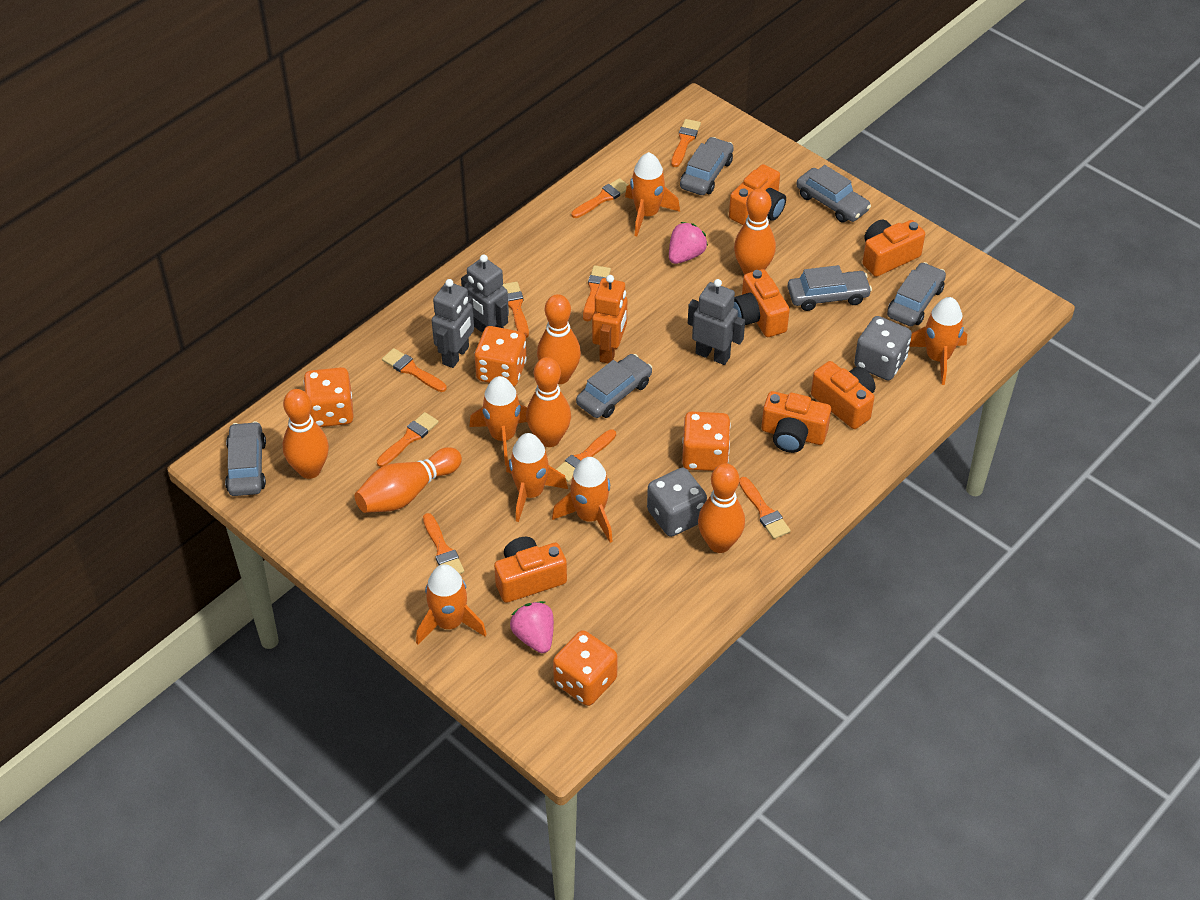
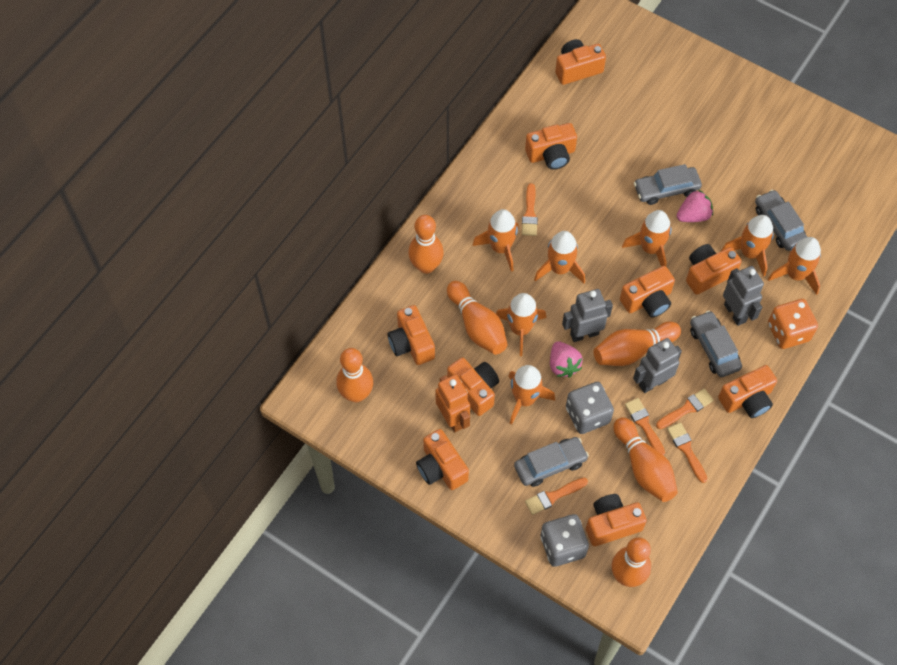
grey car: 6 -> 4
orange brush: 9 -> 5
orange camera: 6 -> 9
orange dice: 4 -> 1
orange rocket: 6 -> 7

